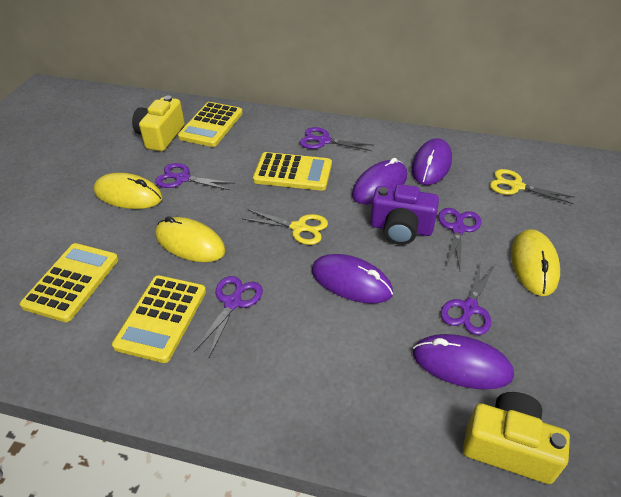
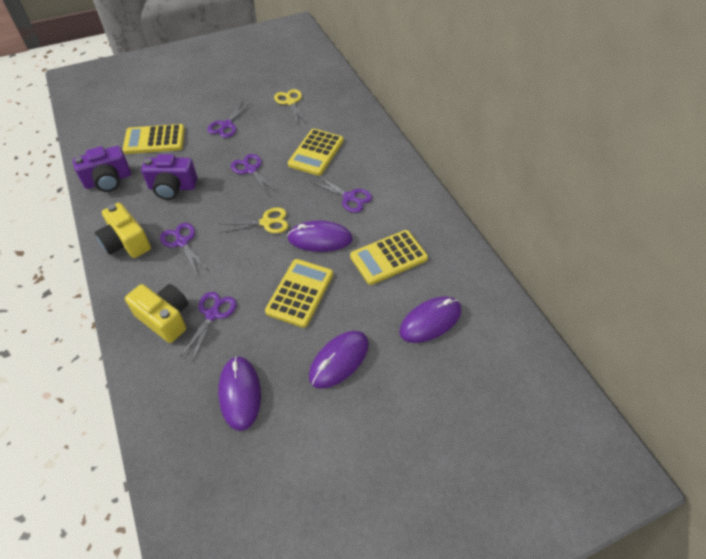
purple camera: 1 -> 2
yellow mouse: 3 -> 0

